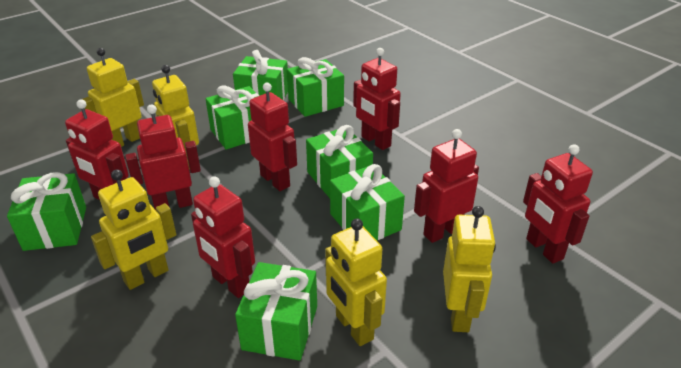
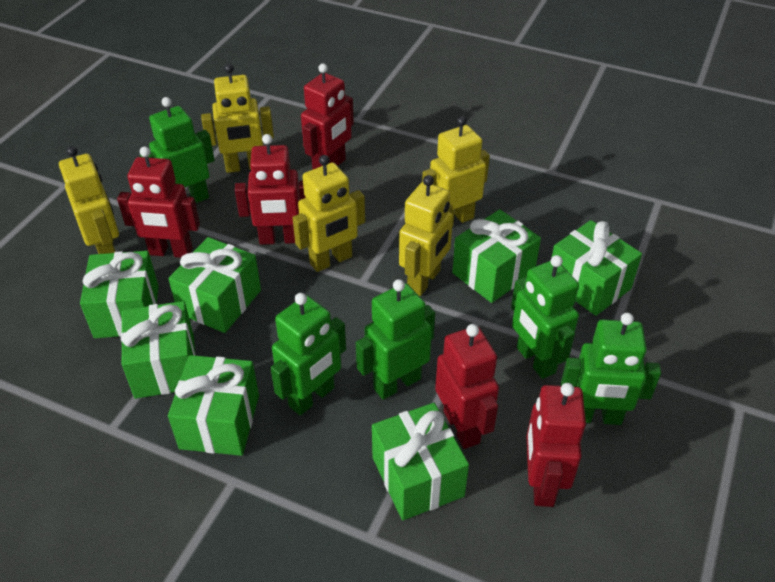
green robot: 0 -> 5
red robot: 7 -> 5

